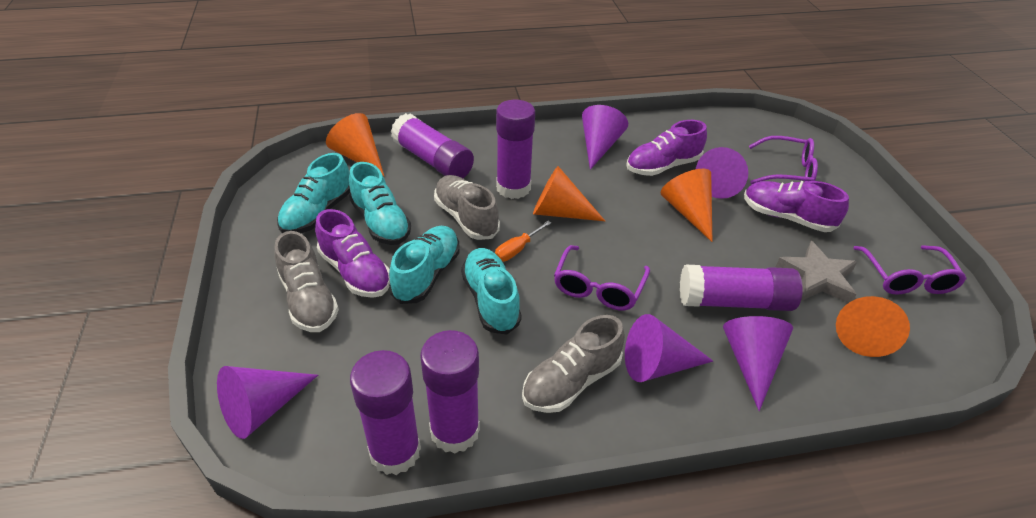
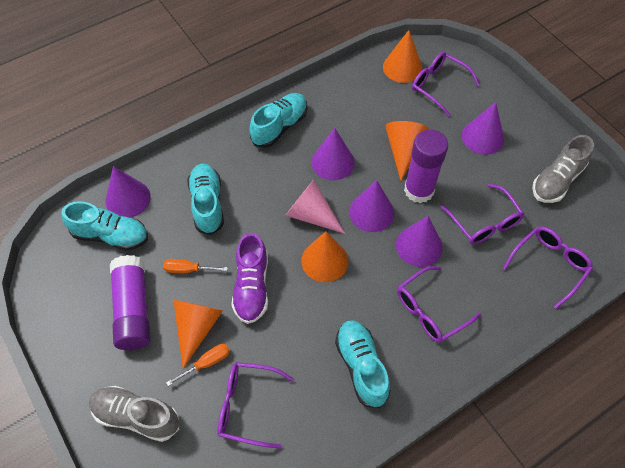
grey shoe: 3 -> 2
grey star: 1 -> 0
orange screwdriver: 1 -> 2
pink cone: 0 -> 1
purple glasses: 3 -> 5
purple glue stick: 5 -> 2
purple shoe: 3 -> 1

